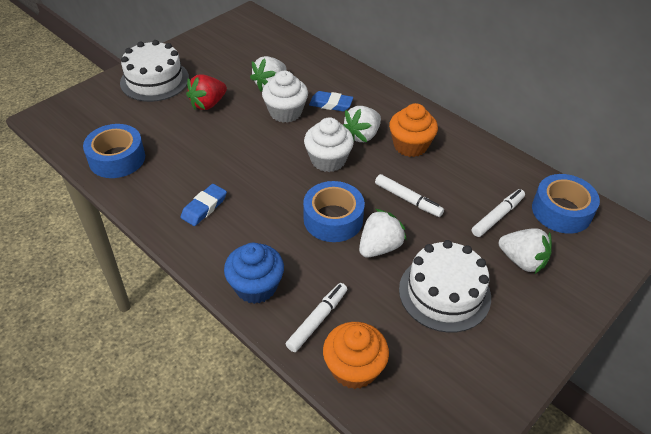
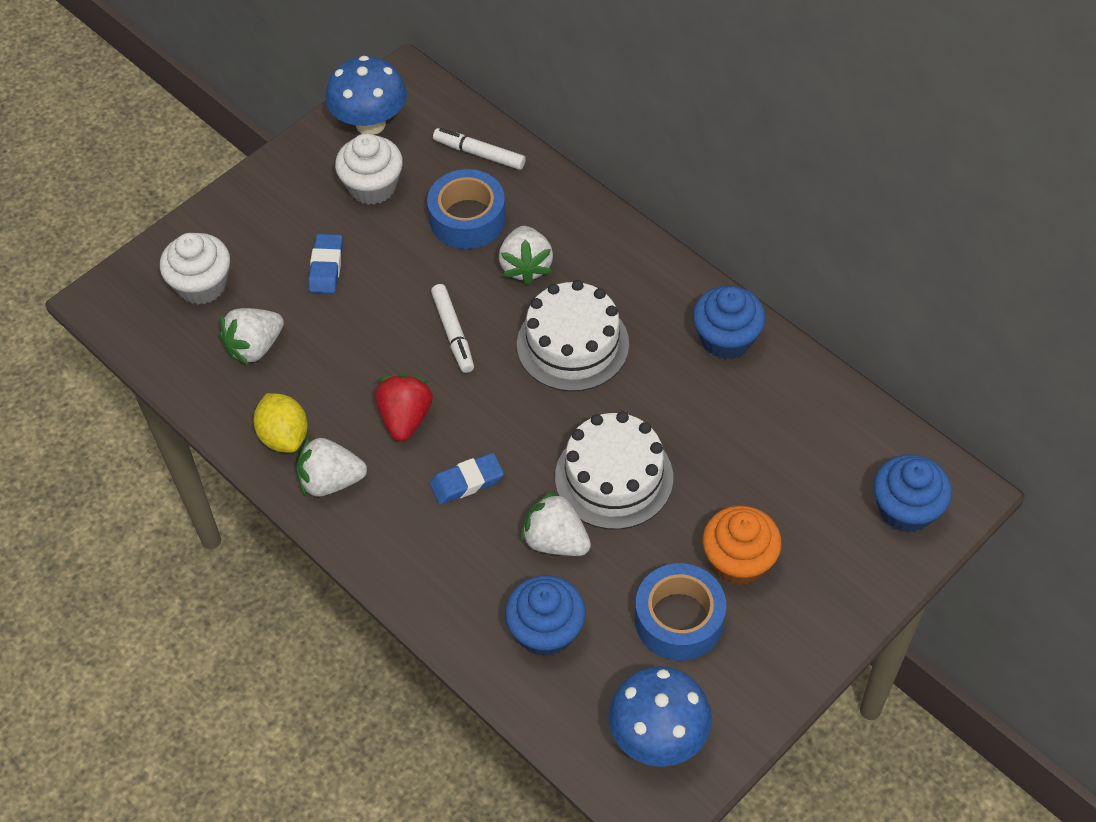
blue cupcake: 1 -> 3
blue mushroom: 0 -> 2
blue tape: 3 -> 2
orange cupcake: 2 -> 1
white marker: 3 -> 2
yellow lemon: 0 -> 1

